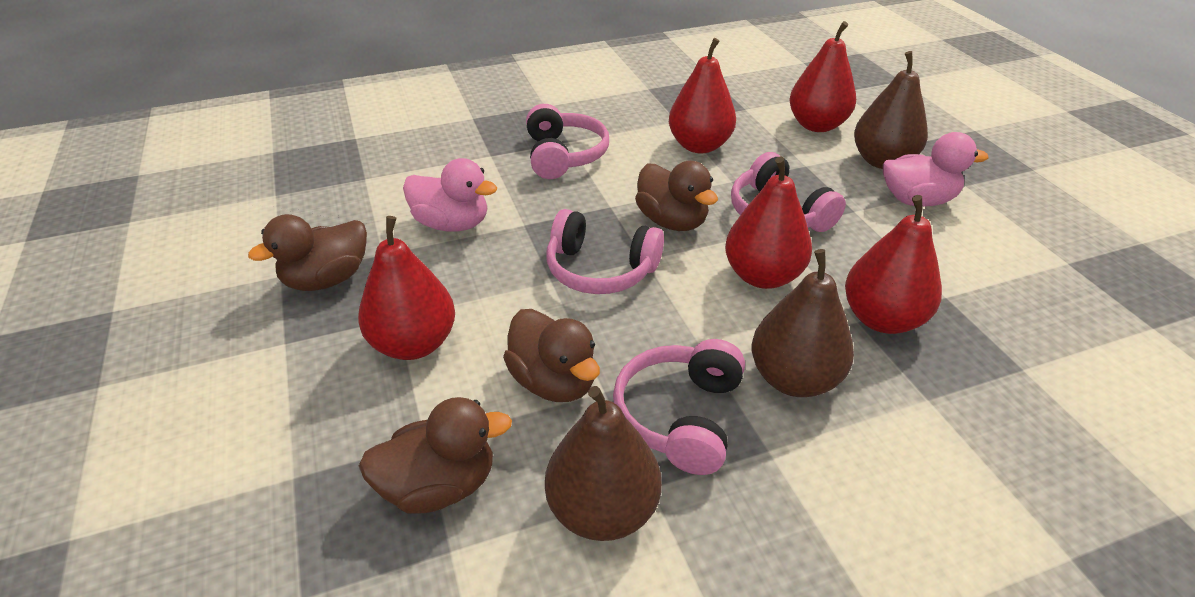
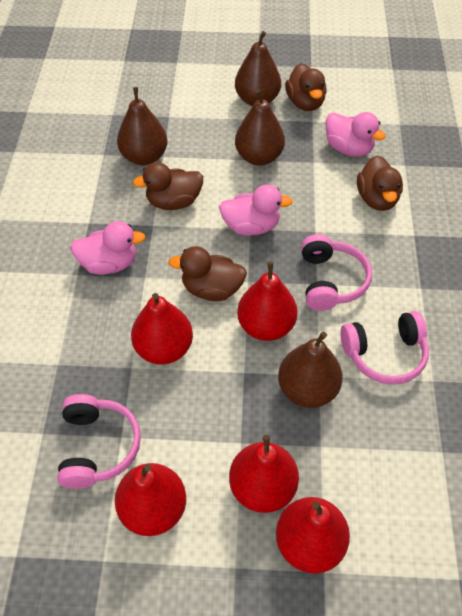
brown pear: 3 -> 4
pink duck: 2 -> 3
pink headphones: 4 -> 3

